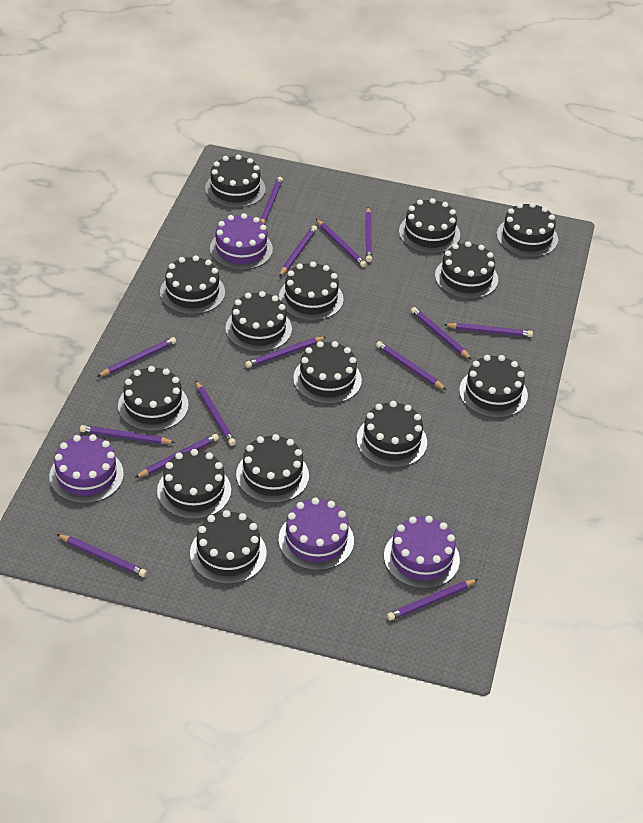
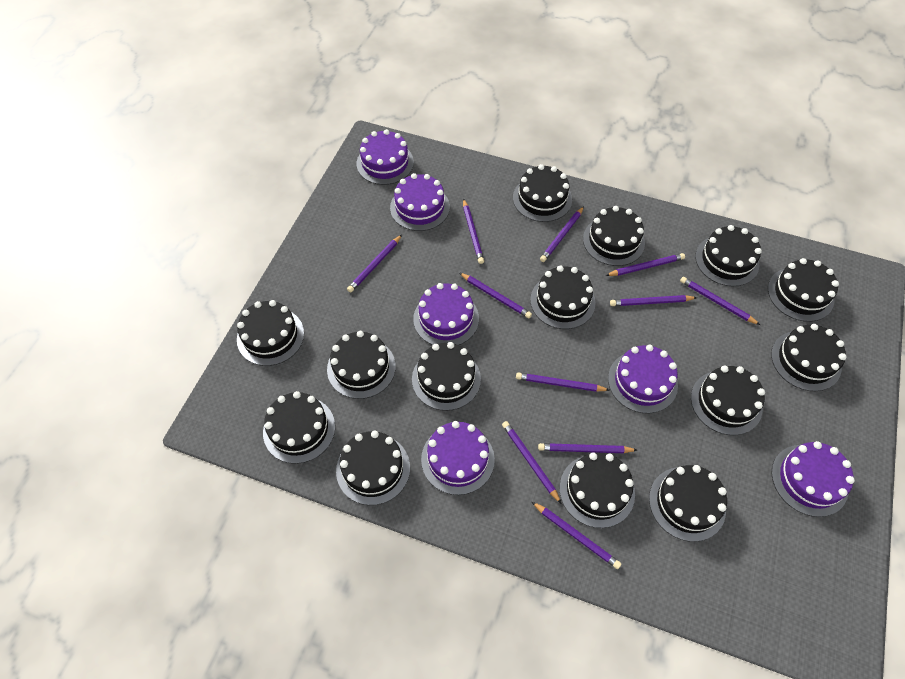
purple cake: 4 -> 6
purple pencil: 14 -> 11

